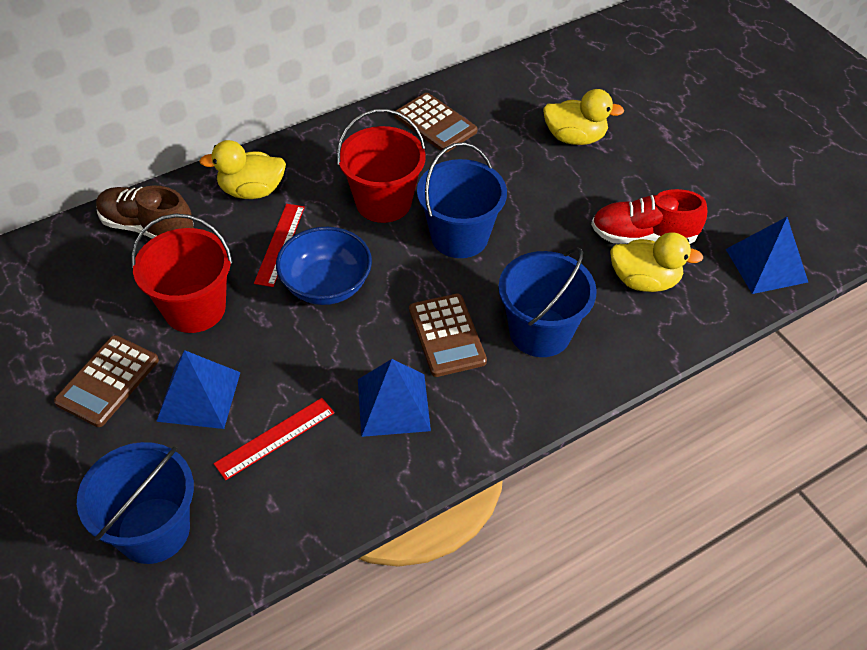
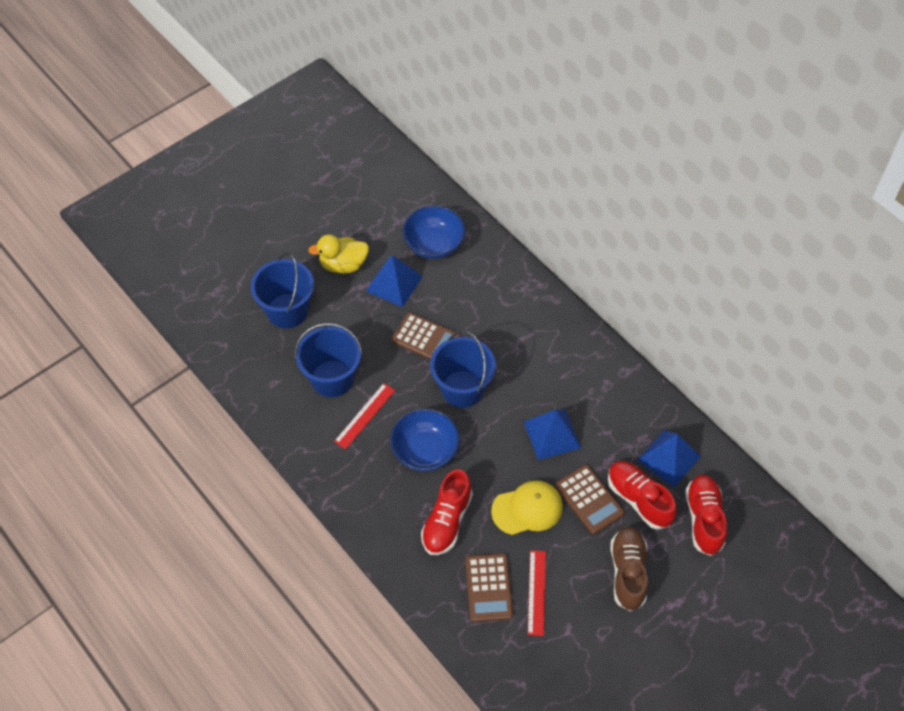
blue bowl: 1 -> 2
red bucket: 2 -> 0
red shoe: 1 -> 3
yellow cap: 0 -> 1
yellow duck: 3 -> 1

